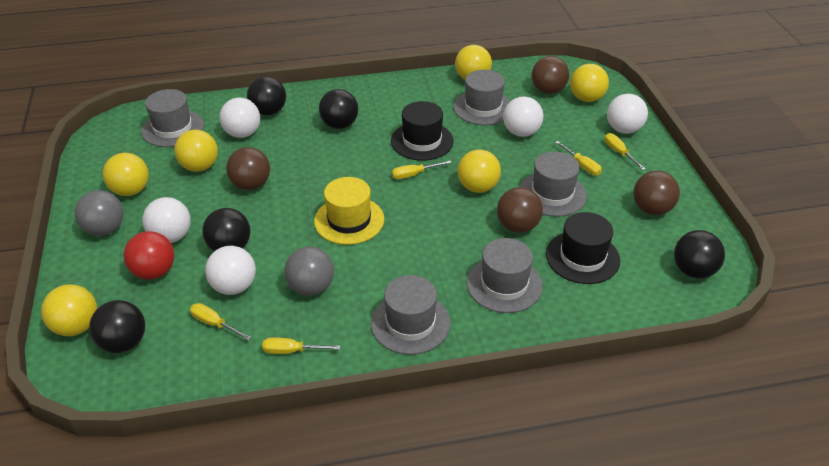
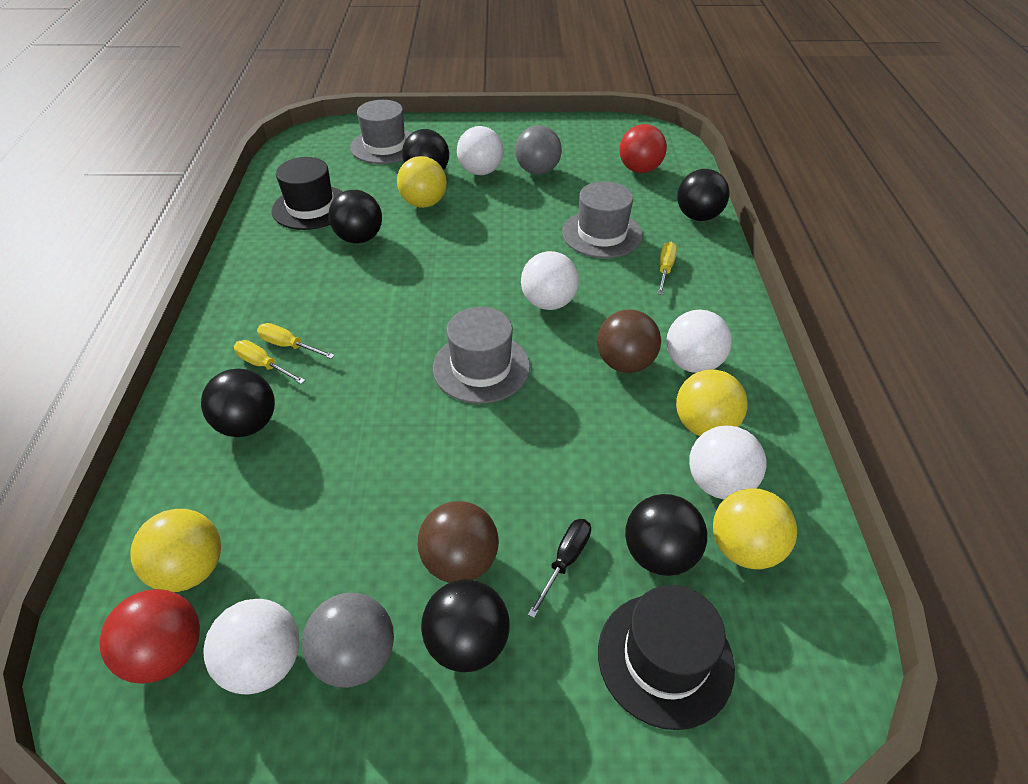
black ball: 5 -> 6
black screwdriver: 0 -> 1
brown ball: 4 -> 2
grey hat: 5 -> 3
red ball: 1 -> 2
yellow ball: 6 -> 4
yellow hat: 1 -> 0
yellow screwdriver: 5 -> 3

